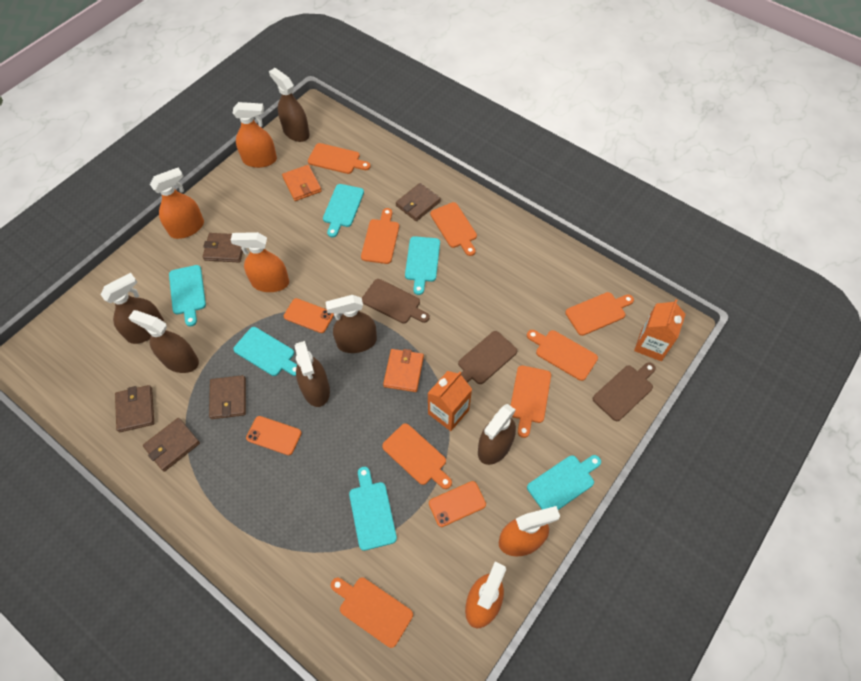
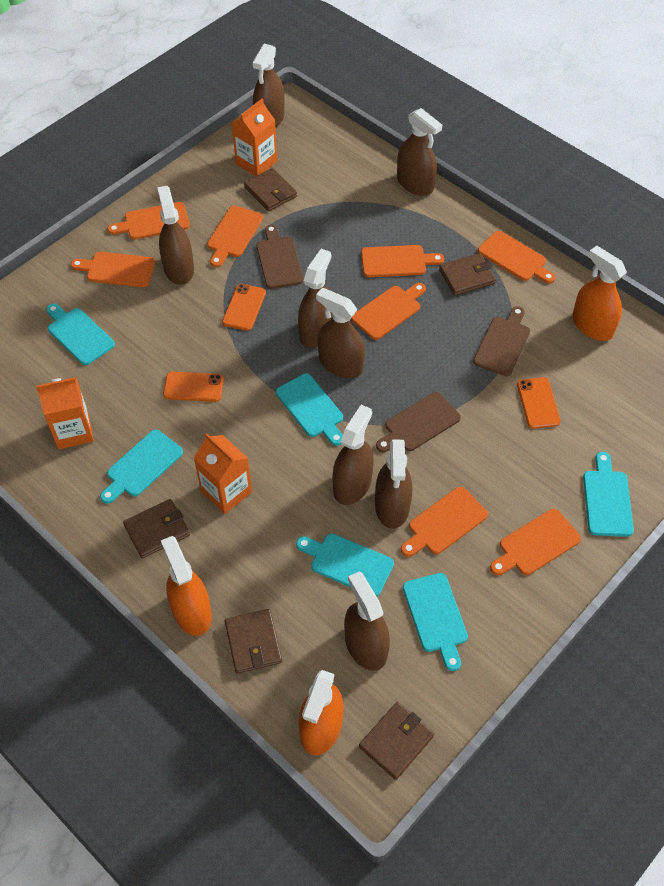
brown spray bottle: 6 -> 8
orange carton: 2 -> 3
orange spray bottle: 5 -> 3
orange wallet: 2 -> 0

